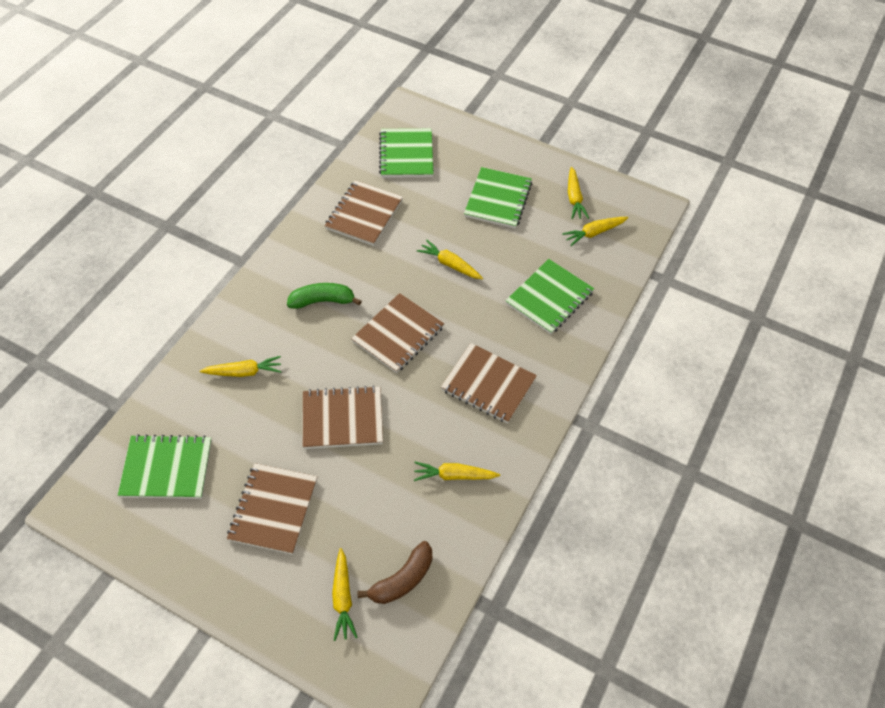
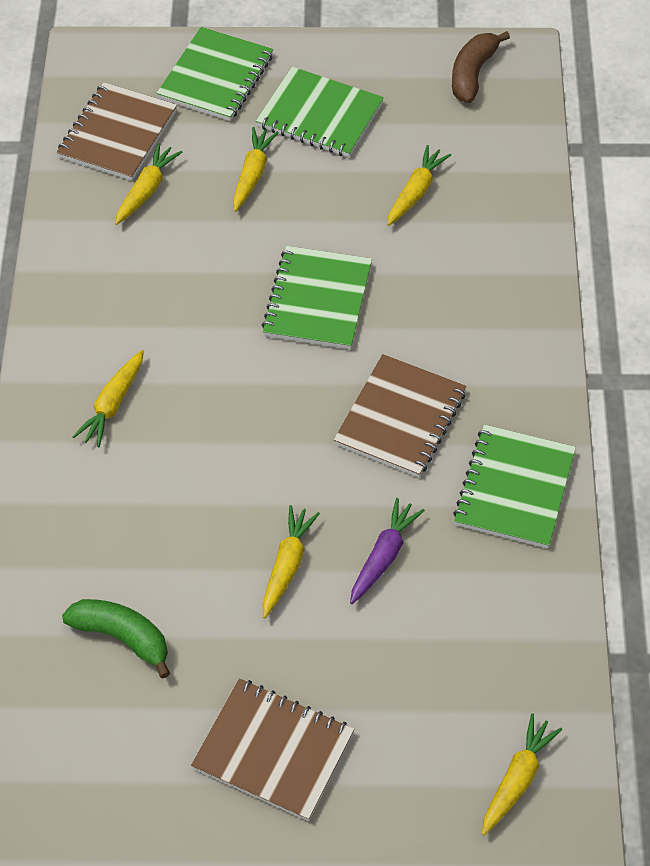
brown notebook: 5 -> 3
purple carrot: 0 -> 1

